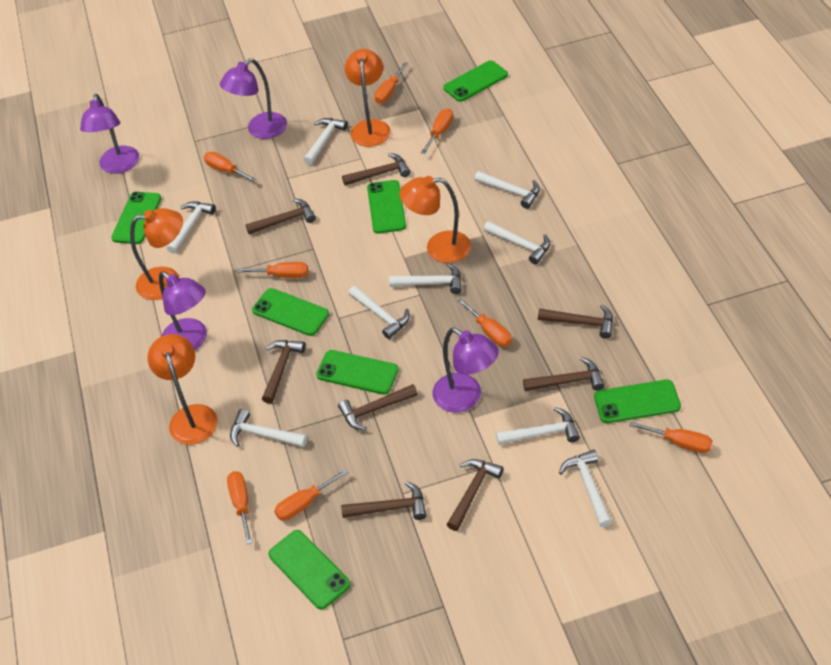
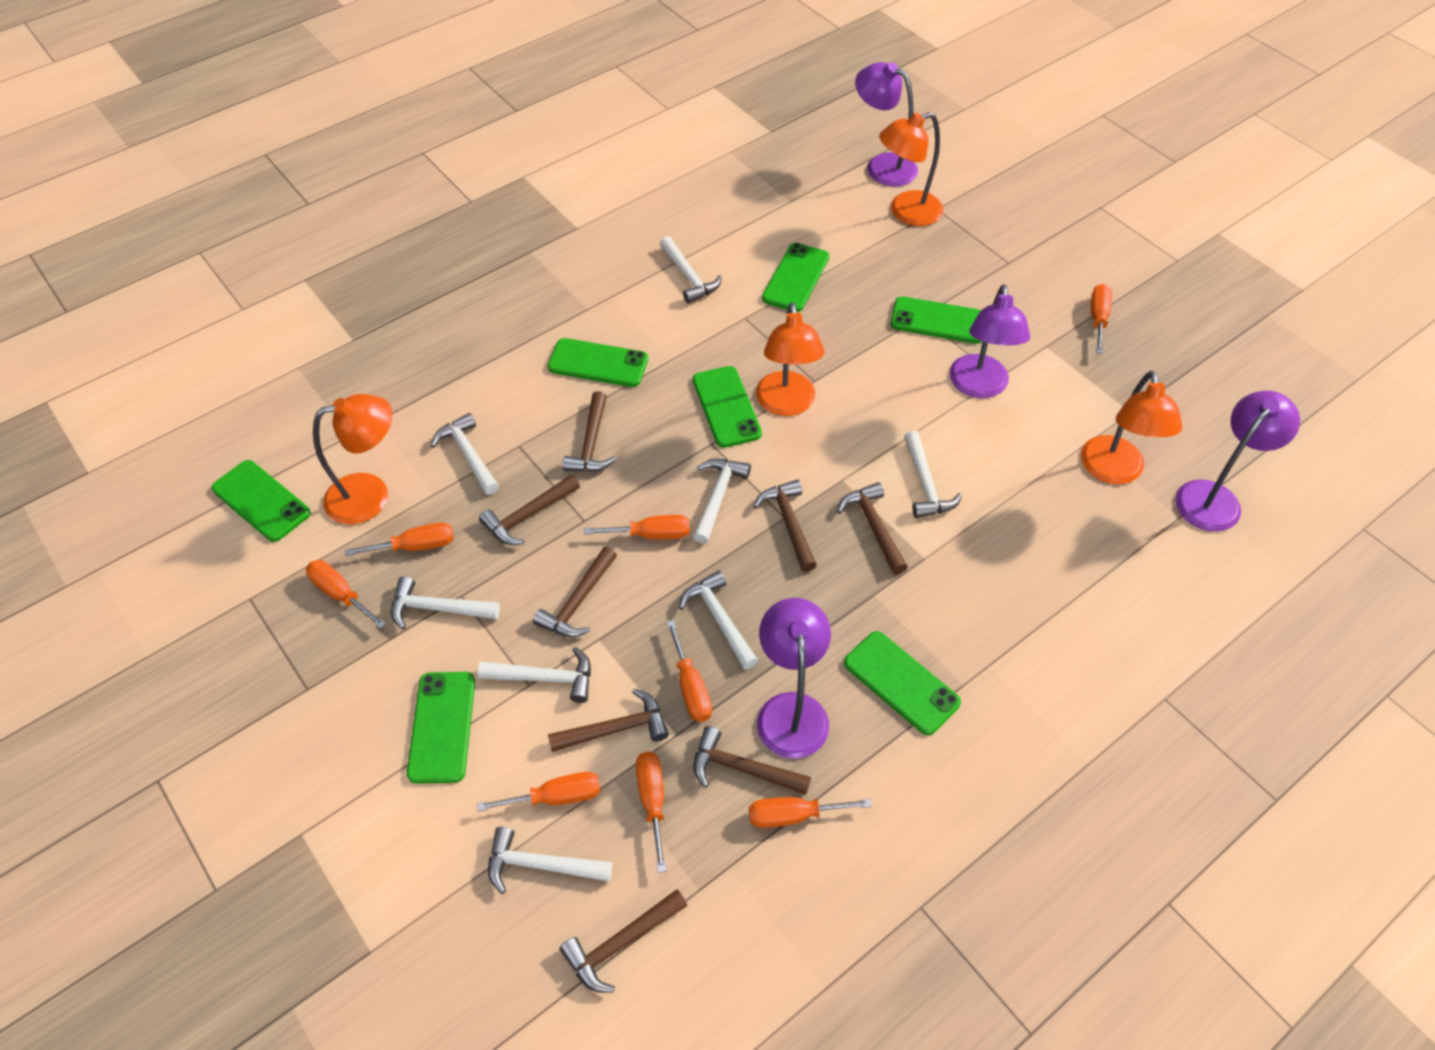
white hammer: 9 -> 8

